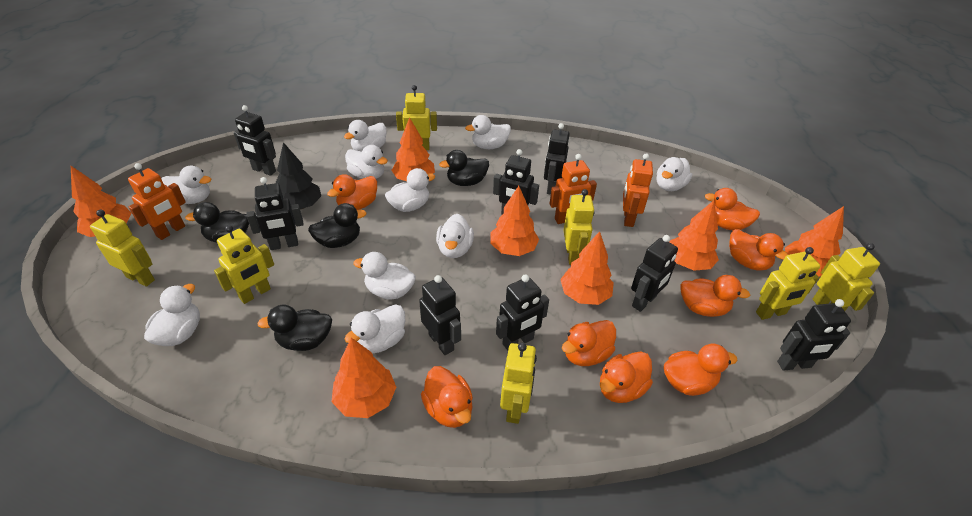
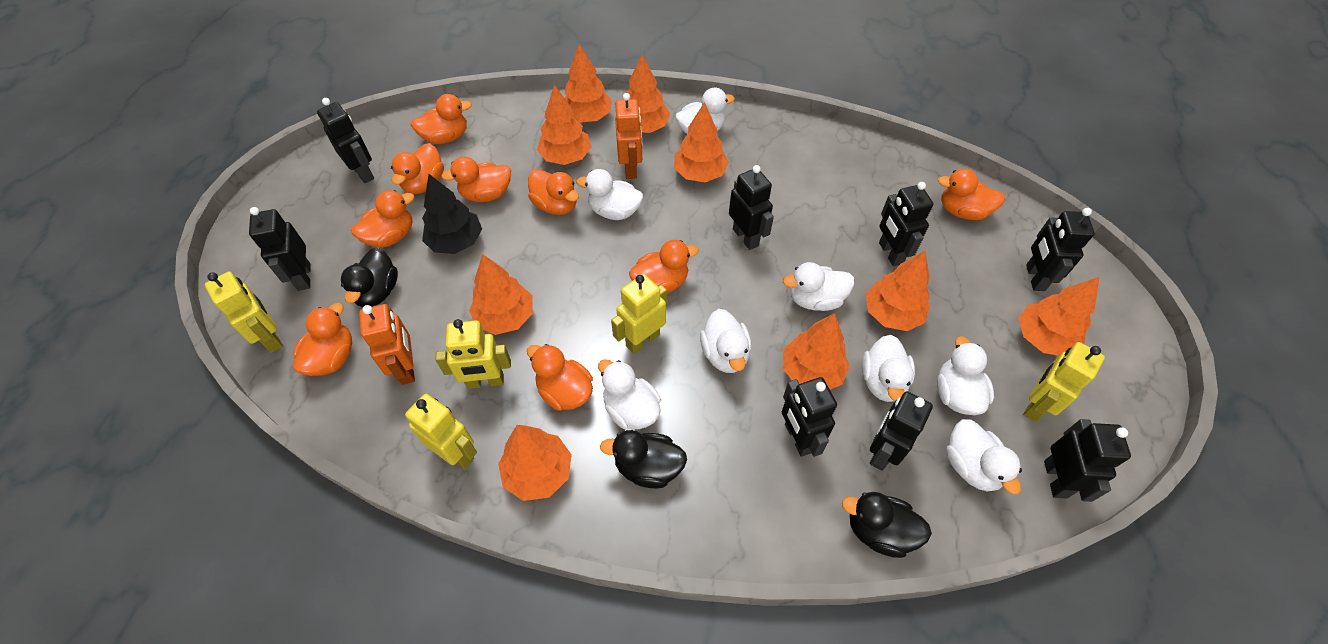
black duck: 4 -> 3
orange duck: 8 -> 9
orange robot: 3 -> 2
orange tree: 7 -> 9
white duck: 10 -> 8
yellow robot: 7 -> 5

